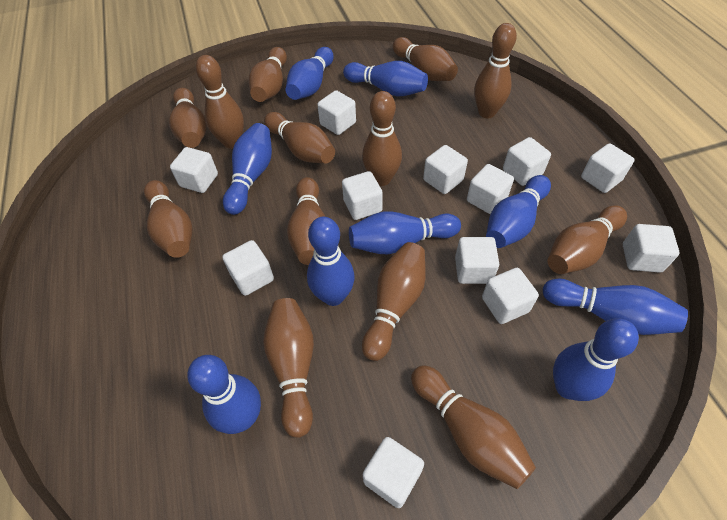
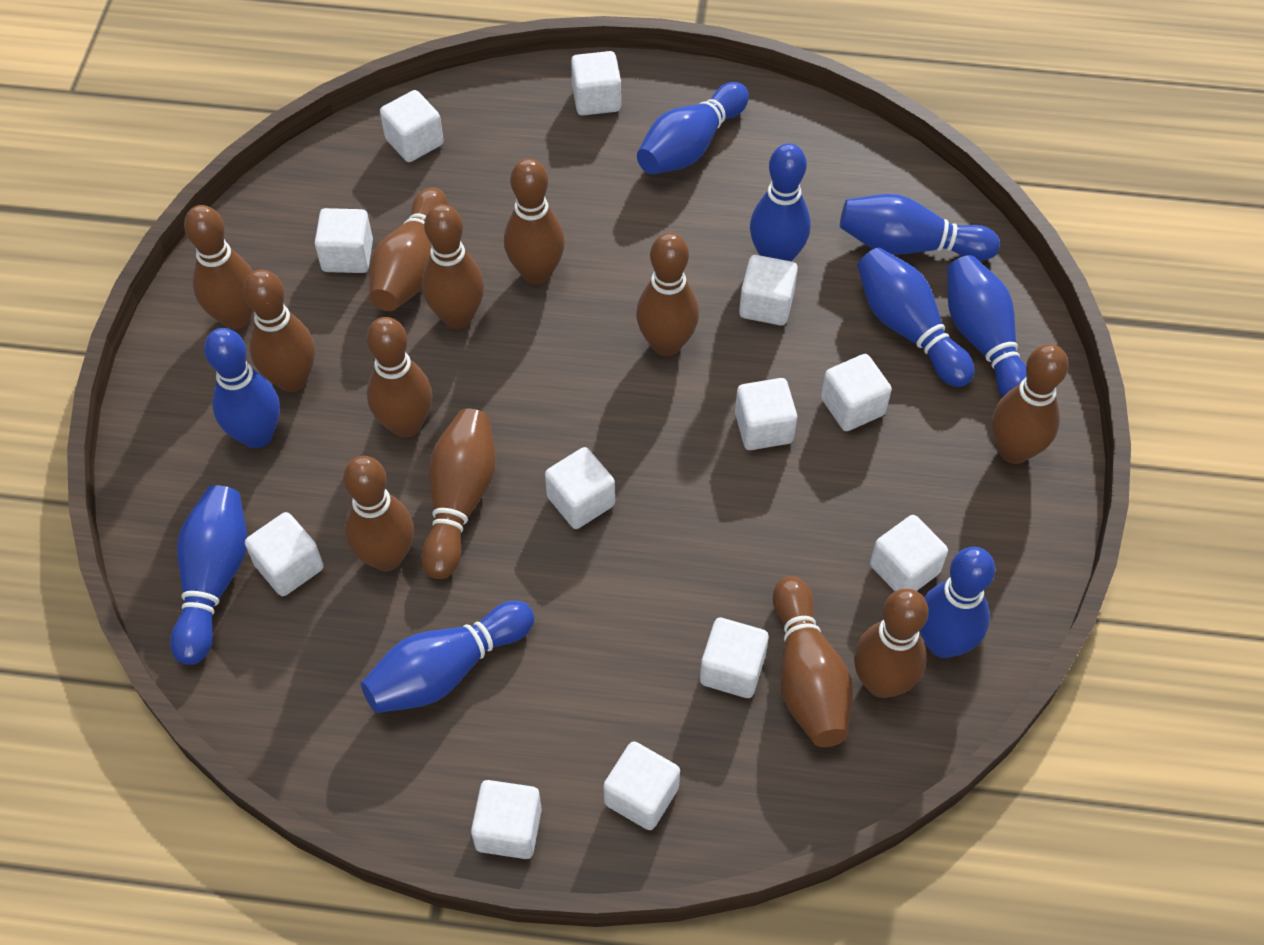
brown bowling pin: 13 -> 12

